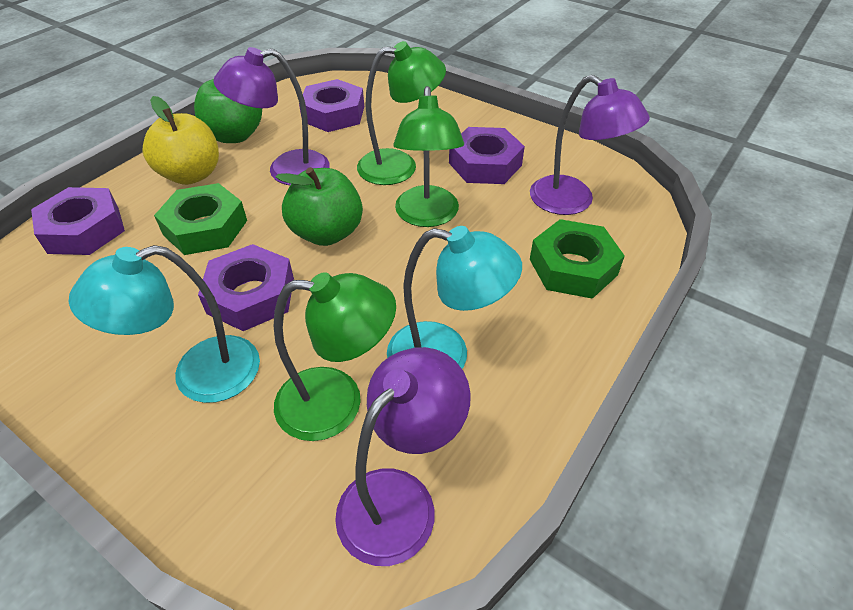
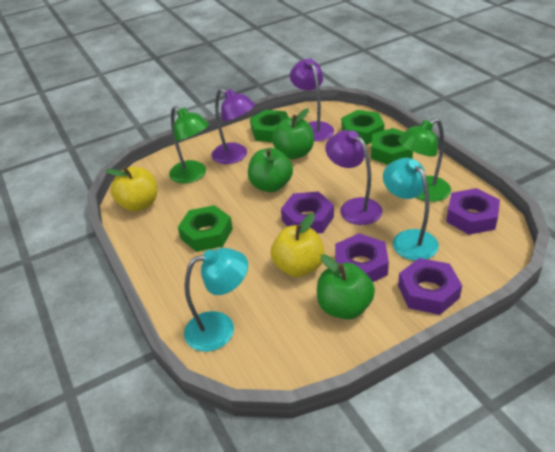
green apple: 2 -> 3
green lamp: 3 -> 2
green nut: 2 -> 4
yellow apple: 1 -> 2

